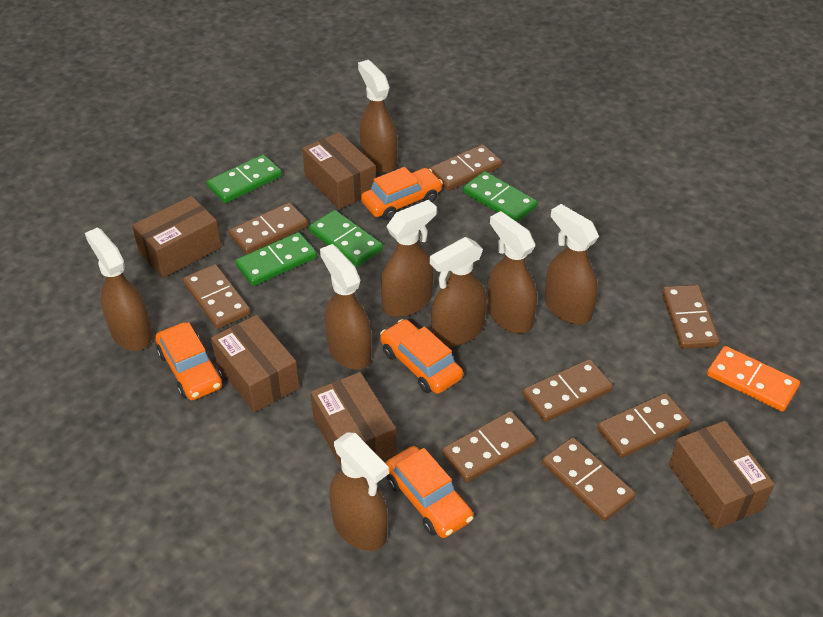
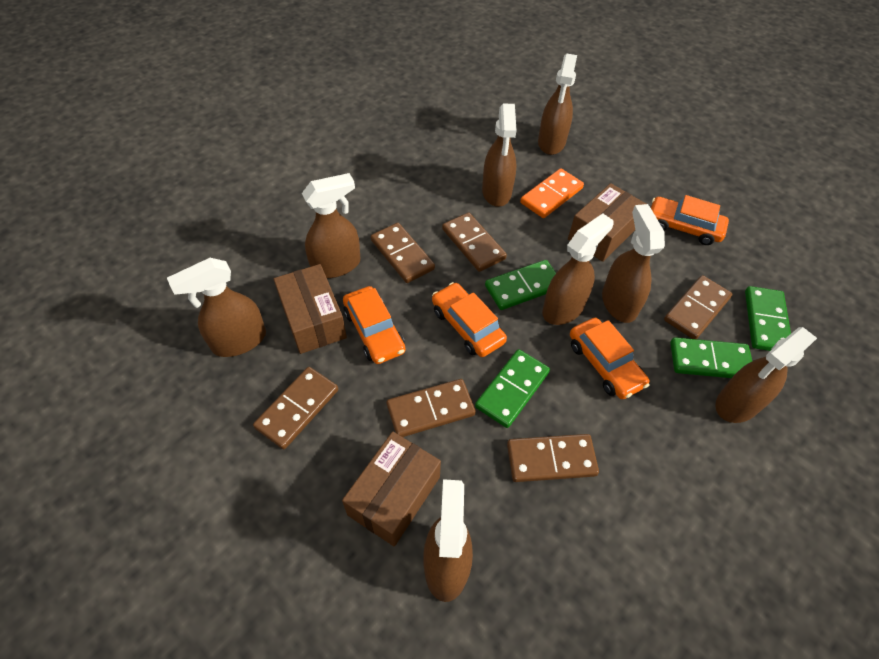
brown box: 5 -> 3
brown domino: 8 -> 6

